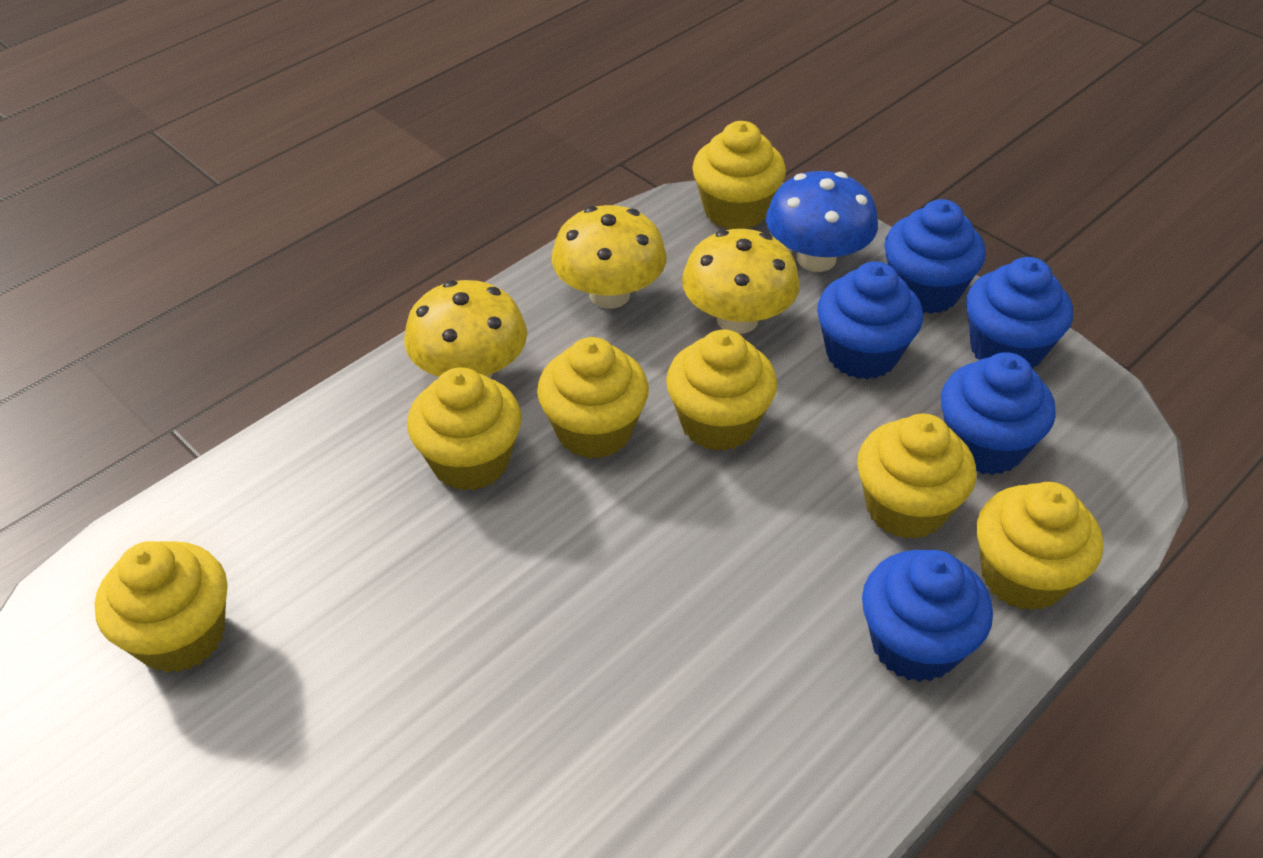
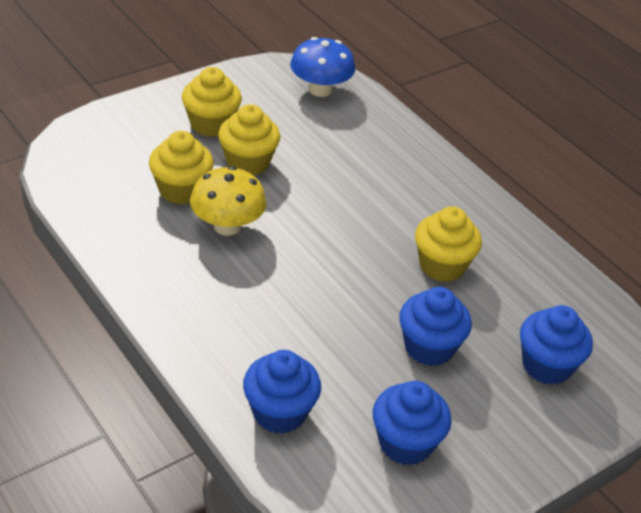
blue cupcake: 5 -> 4
yellow cupcake: 7 -> 4
yellow mushroom: 3 -> 1

